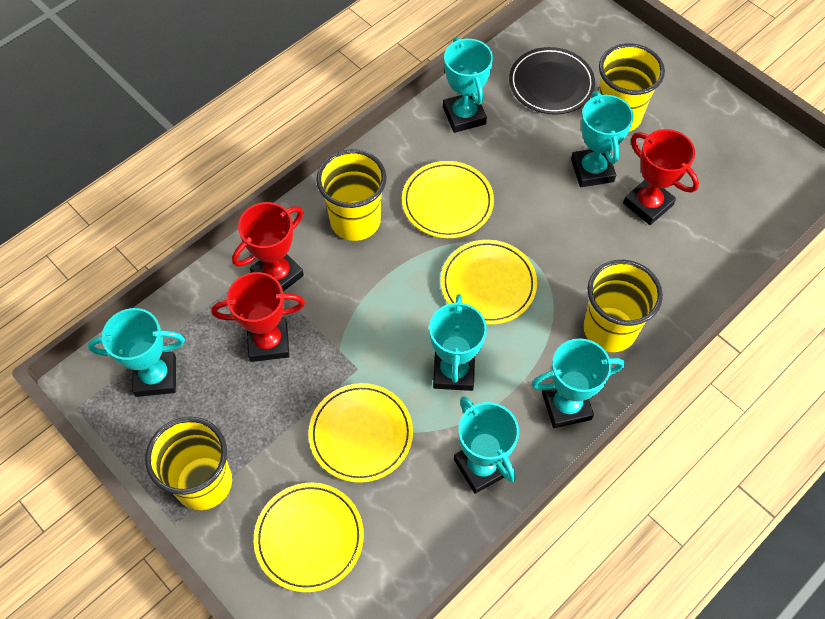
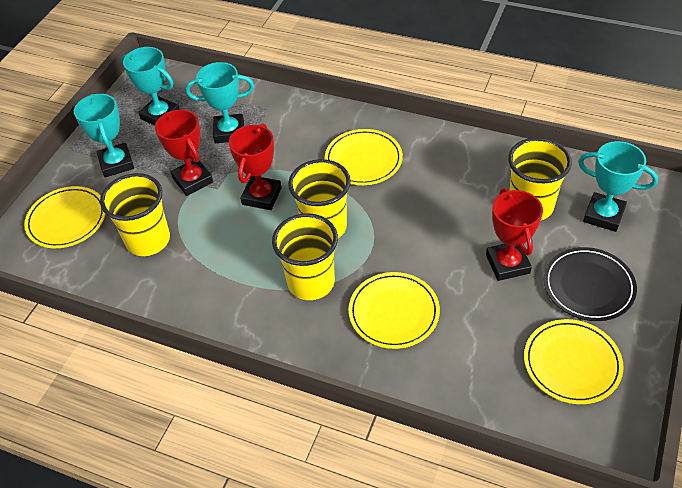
turquoise trophy: 6 -> 4

